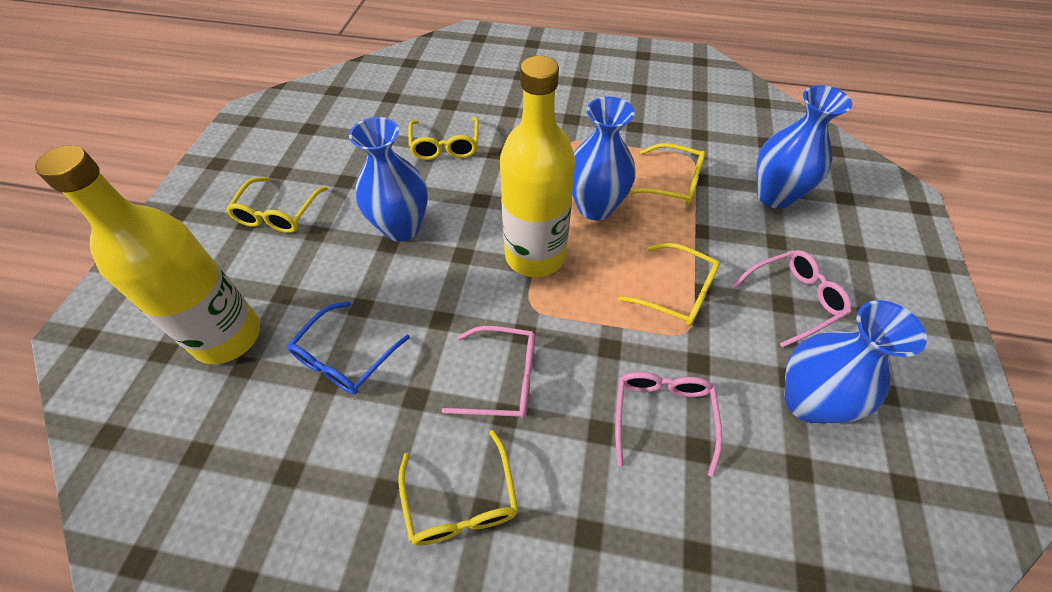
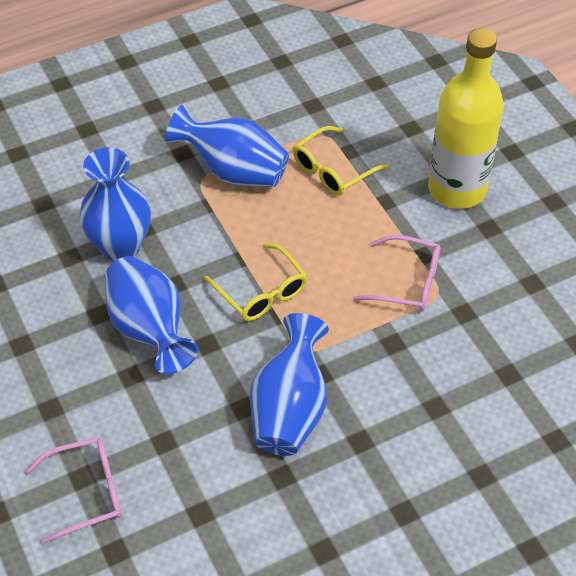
blue glasses: 1 -> 0
pink glasses: 3 -> 2
yellow bottle: 2 -> 1
yellow glasses: 5 -> 2

